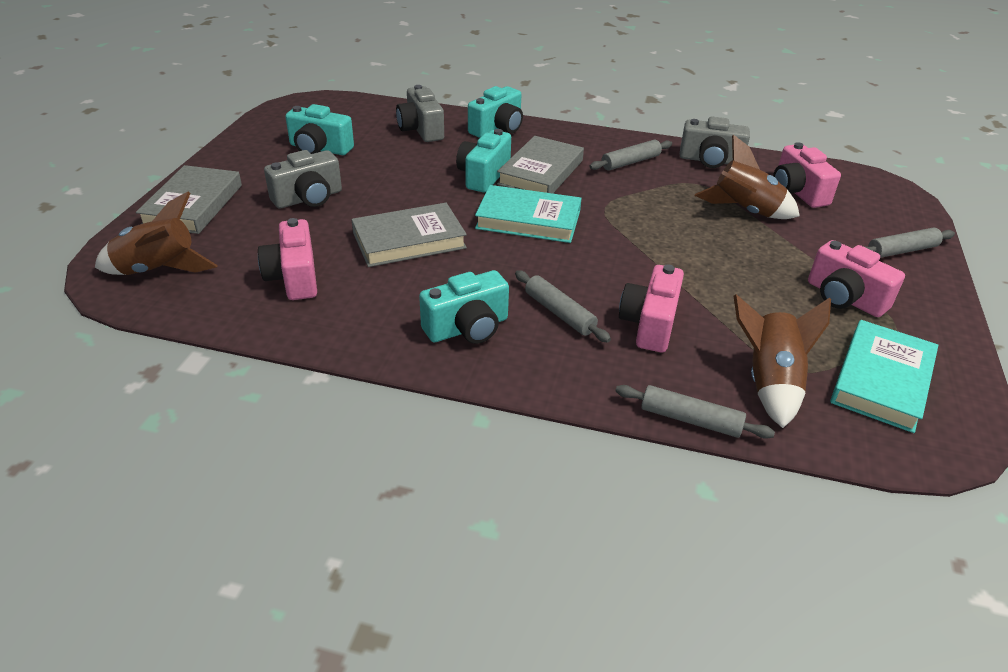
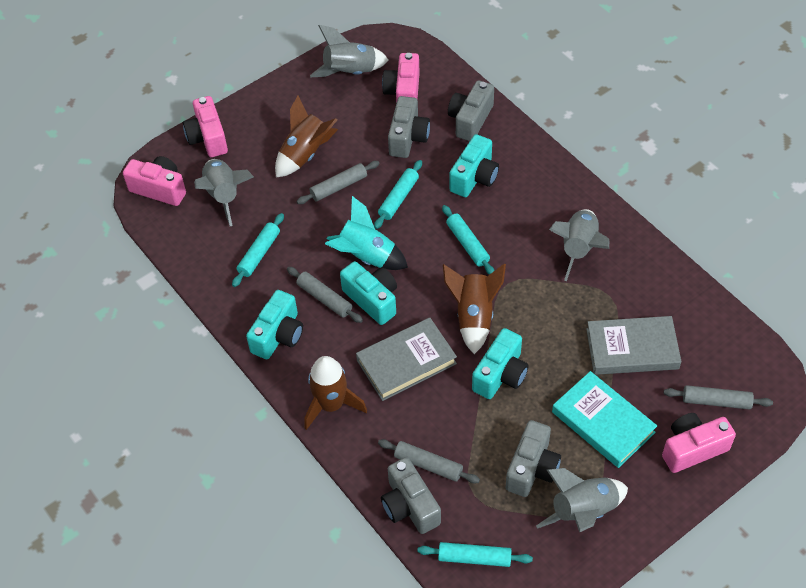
grey book: 3 -> 2
grey camera: 3 -> 4
grey rocket: 0 -> 4
turquoise book: 2 -> 1
turquoise rocket: 0 -> 1
turquoise rolling pin: 0 -> 4

